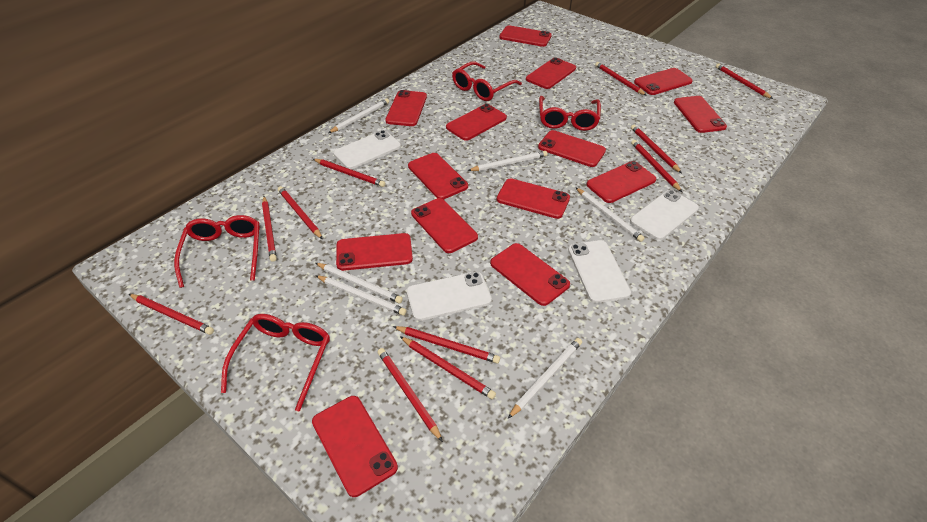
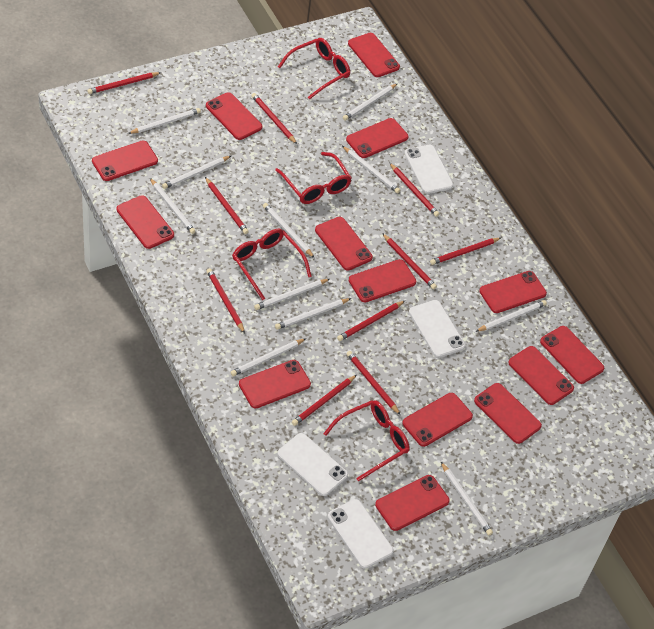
red pencil: 11 -> 10
white pencil: 6 -> 11

